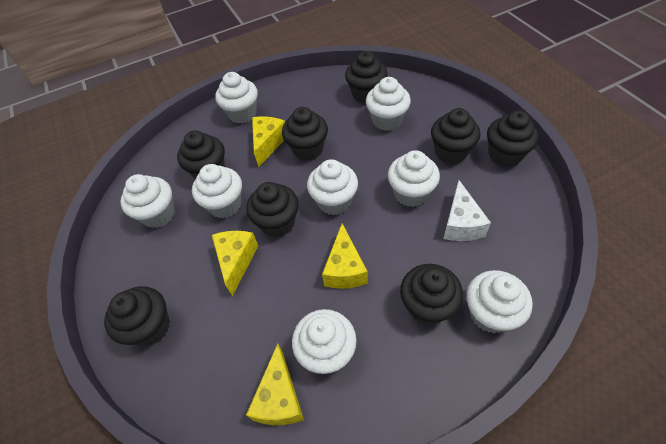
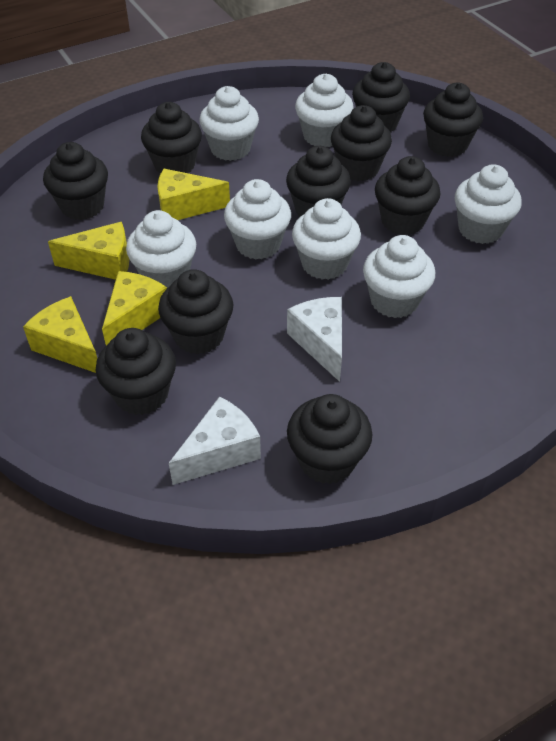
black cupcake: 8 -> 10
white cheese: 1 -> 2
white cupcake: 8 -> 7

